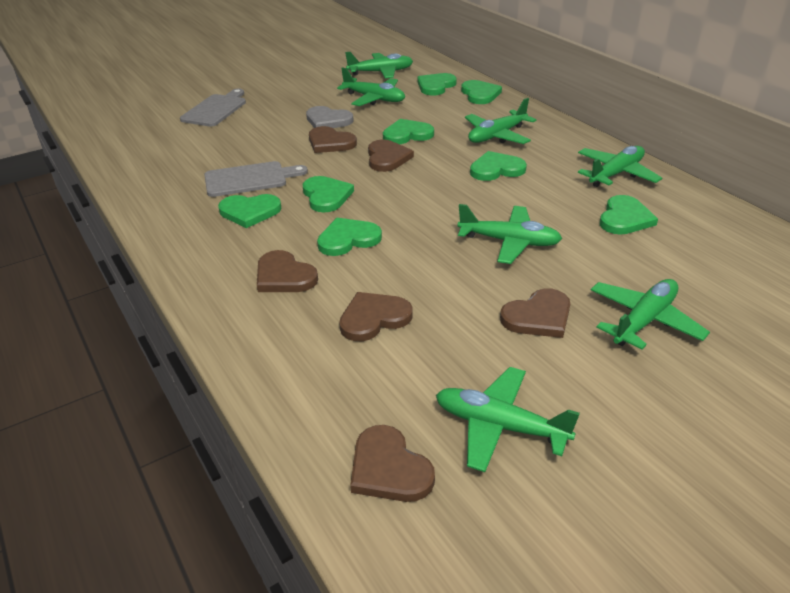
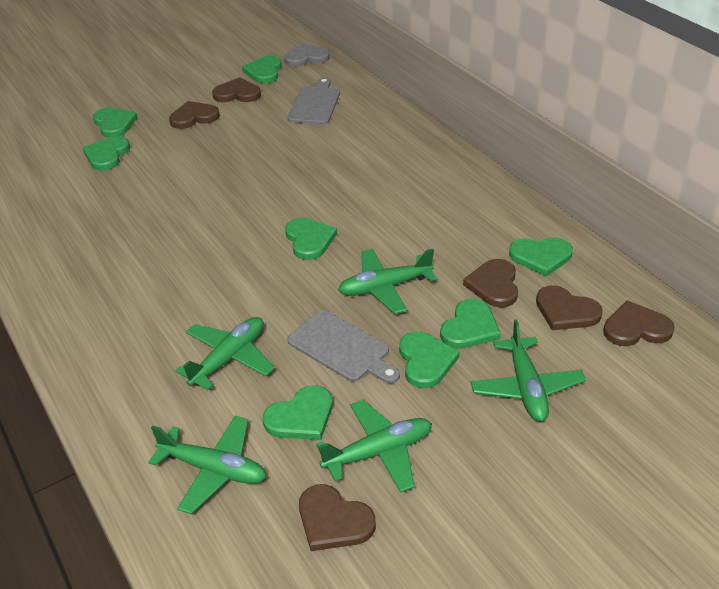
green plane: 7 -> 5

